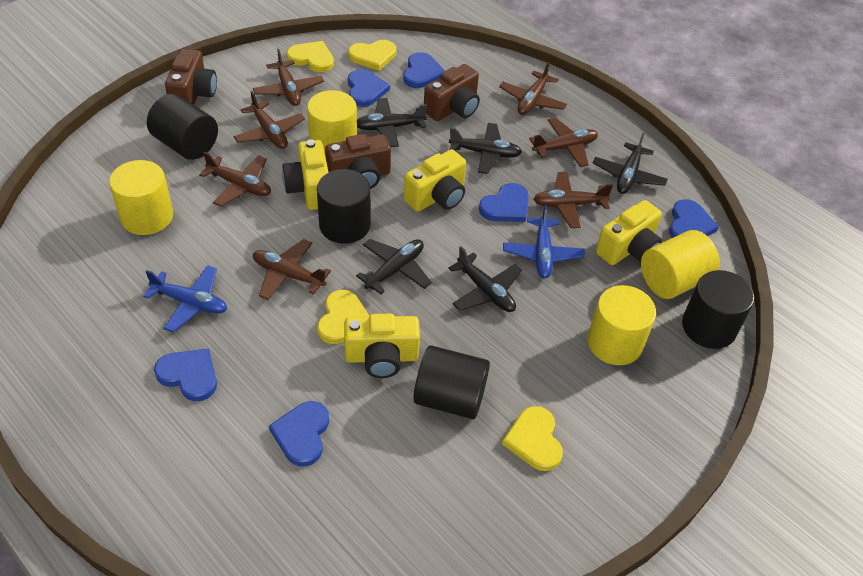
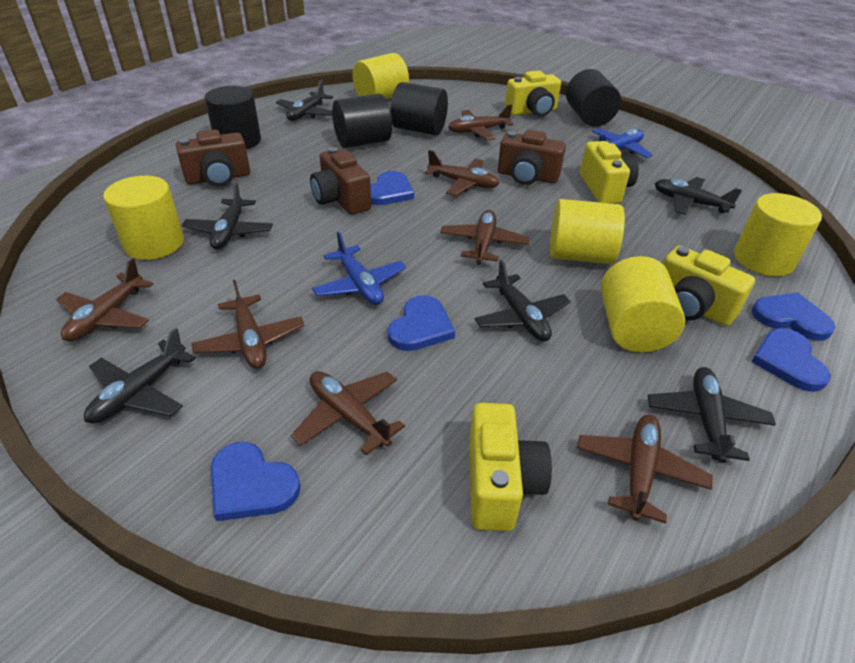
black plane: 5 -> 6
blue heart: 6 -> 5
yellow cylinder: 4 -> 5
yellow heart: 4 -> 0

